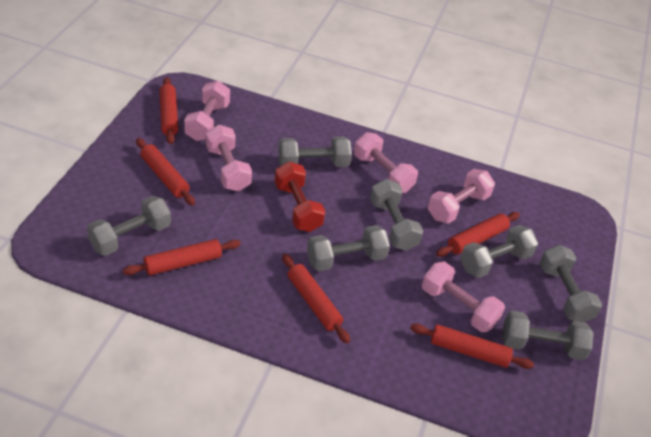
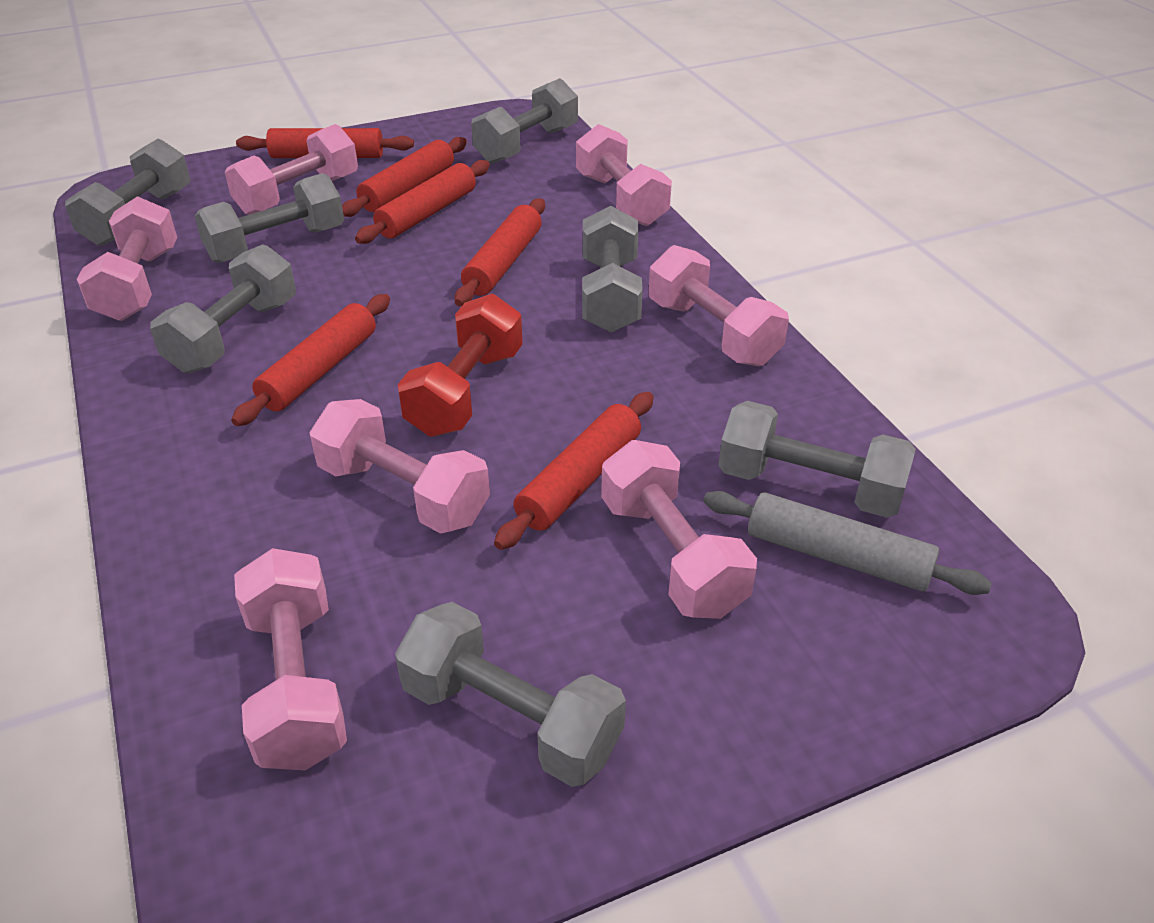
grey rolling pin: 0 -> 1
pink dumbbell: 5 -> 7

